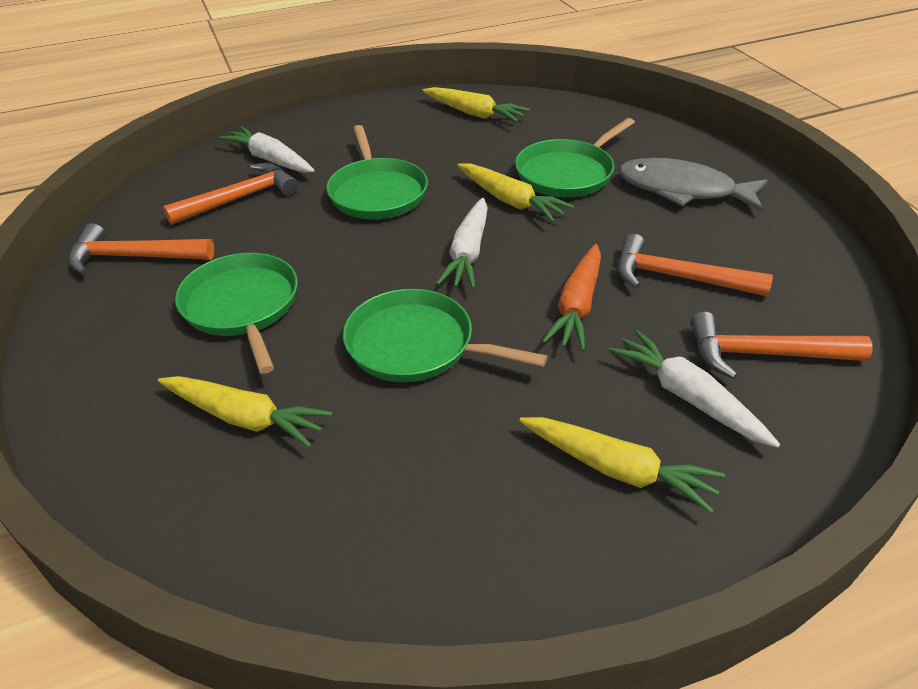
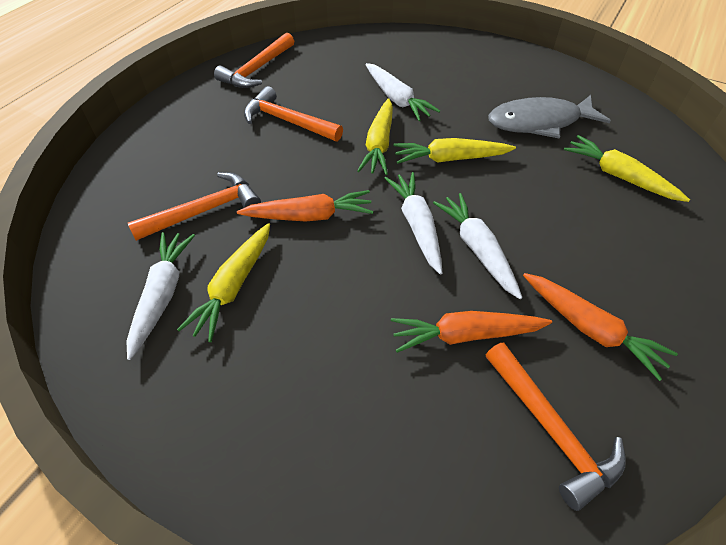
green pan: 4 -> 0
orange carrot: 1 -> 3
white carrot: 3 -> 4

